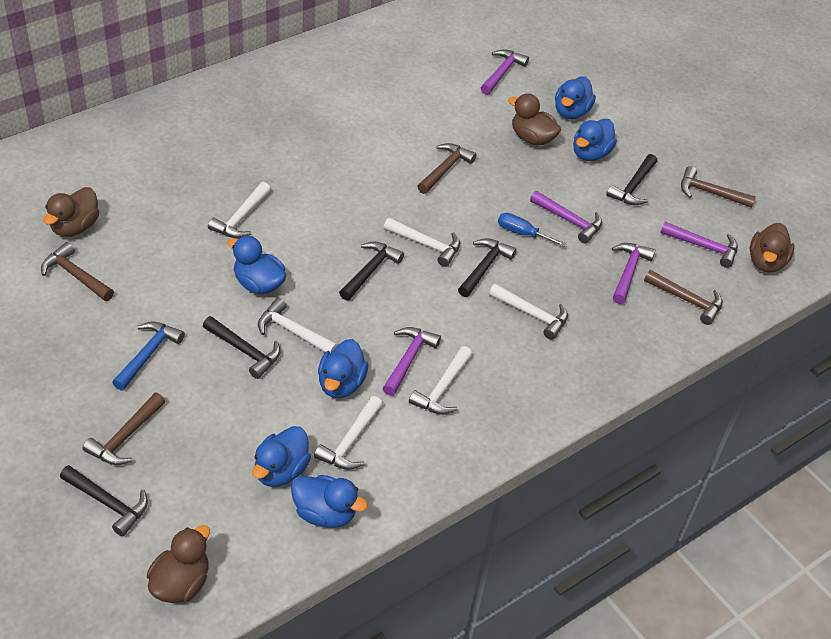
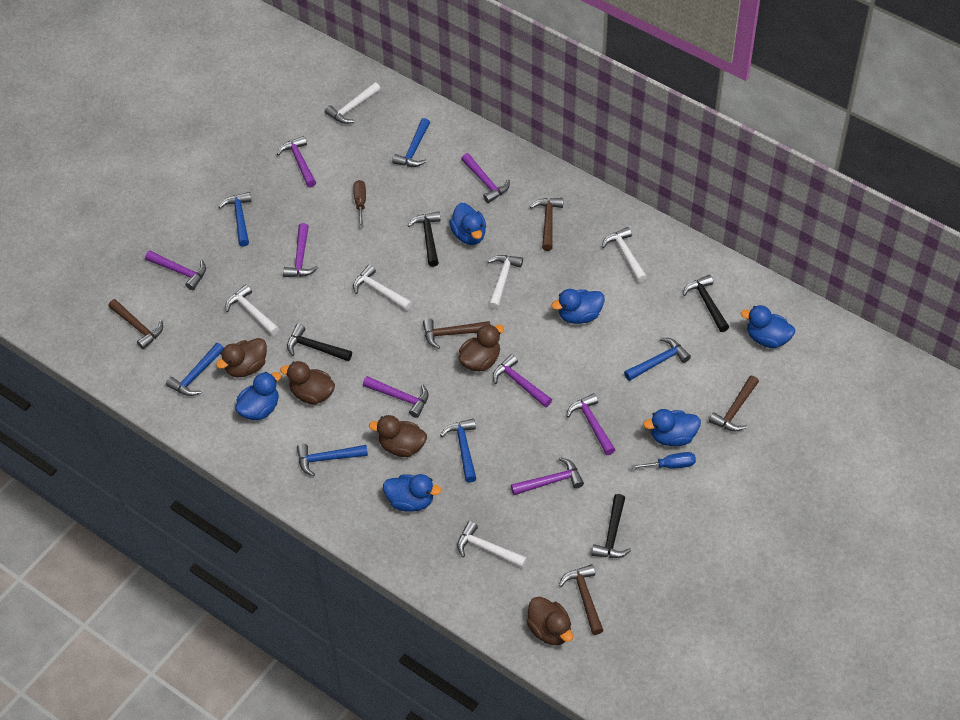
black hammer: 5 -> 4
blue hammer: 1 -> 6
brown duck: 4 -> 5
brown screwdriver: 0 -> 1
purple hammer: 5 -> 8

